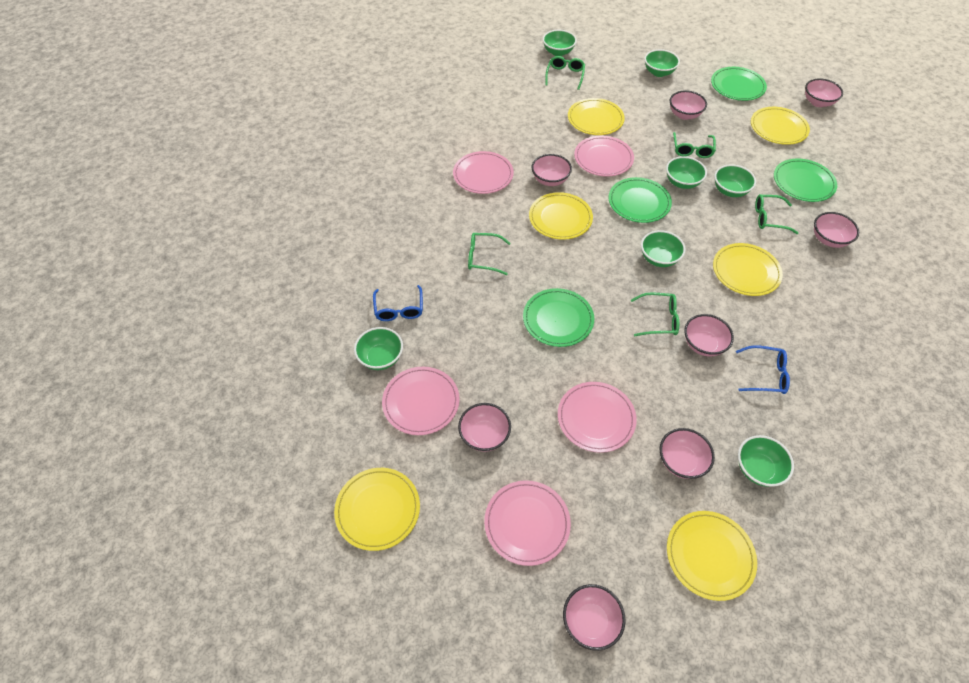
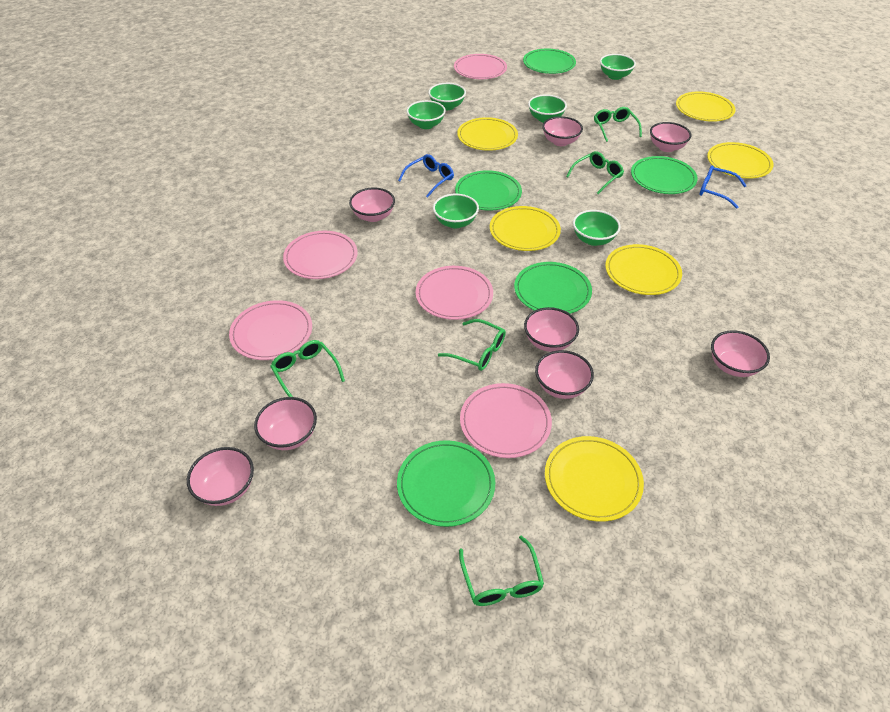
green bowl: 7 -> 6
green plate: 4 -> 5

